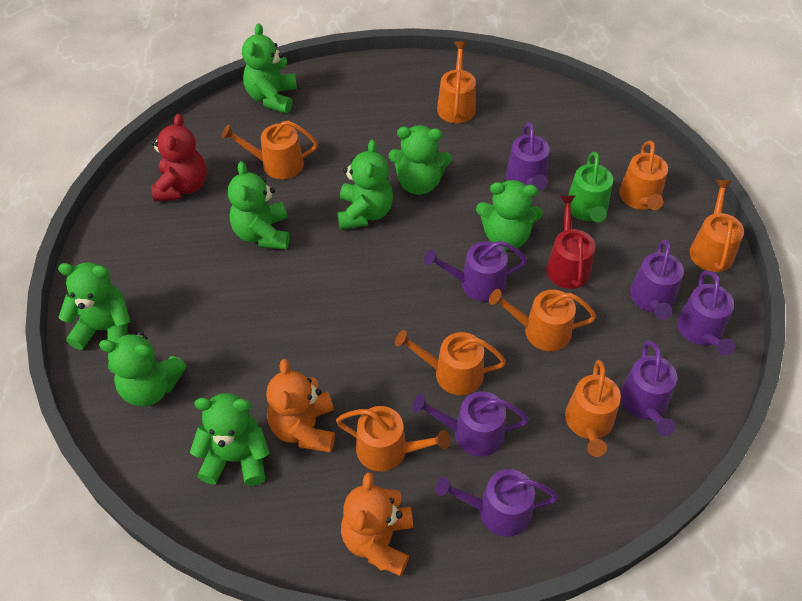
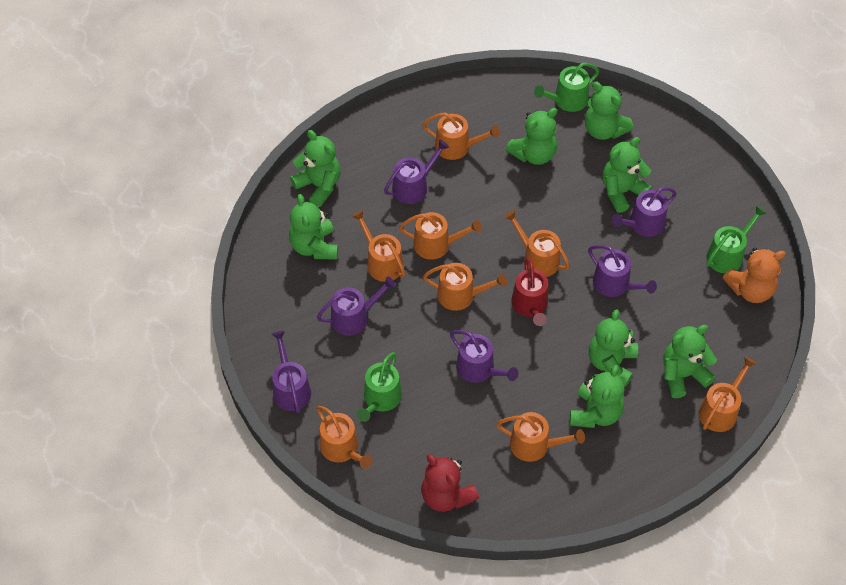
green watering can: 1 -> 3
orange teddy bear: 2 -> 1
purple watering can: 7 -> 6

